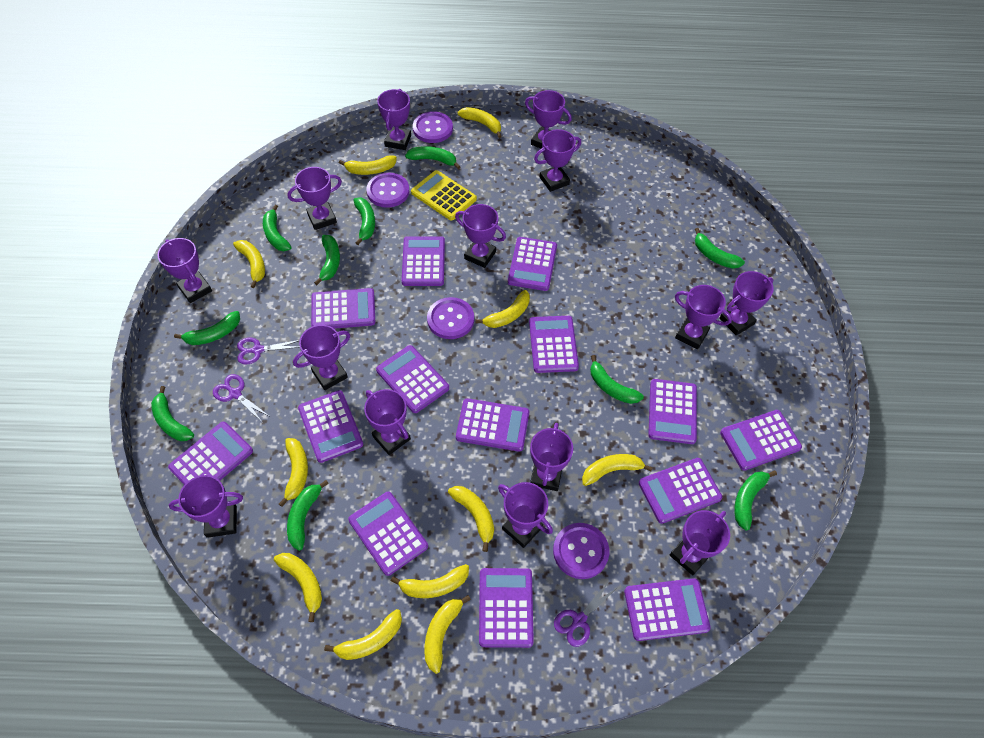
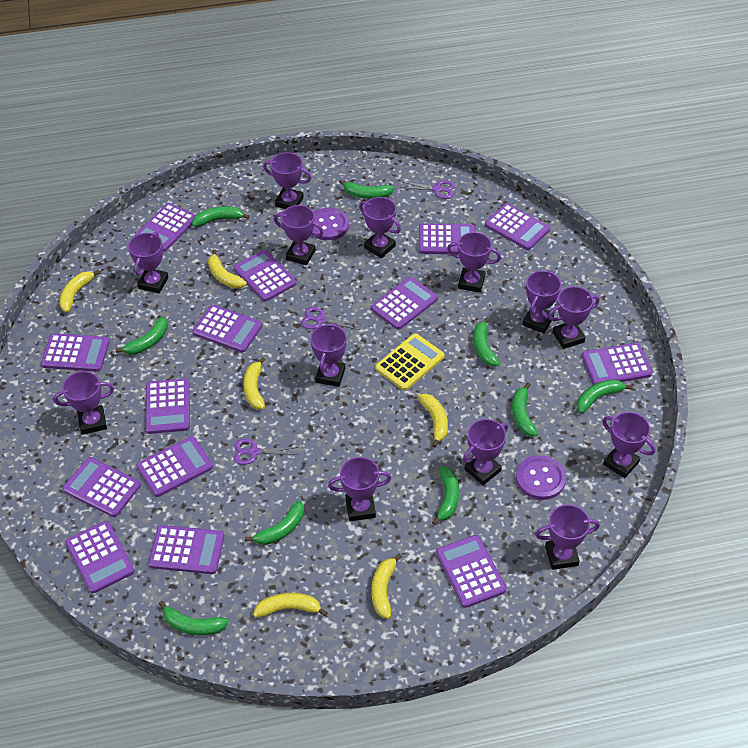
green banana: 10 -> 9
purple button: 4 -> 2
purple trophy: 14 -> 13
yellow banana: 11 -> 6

